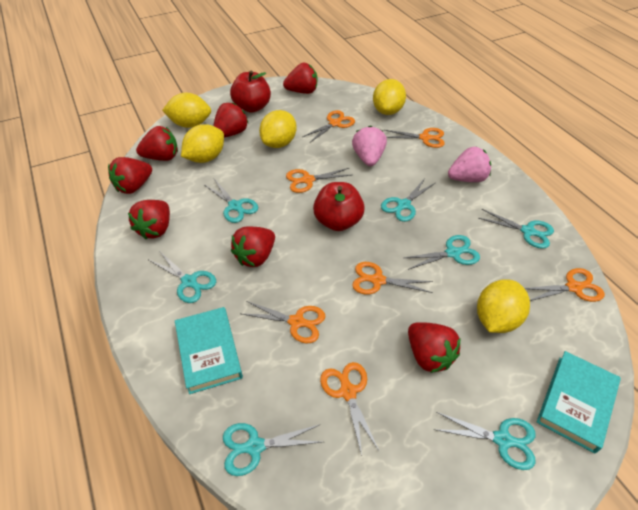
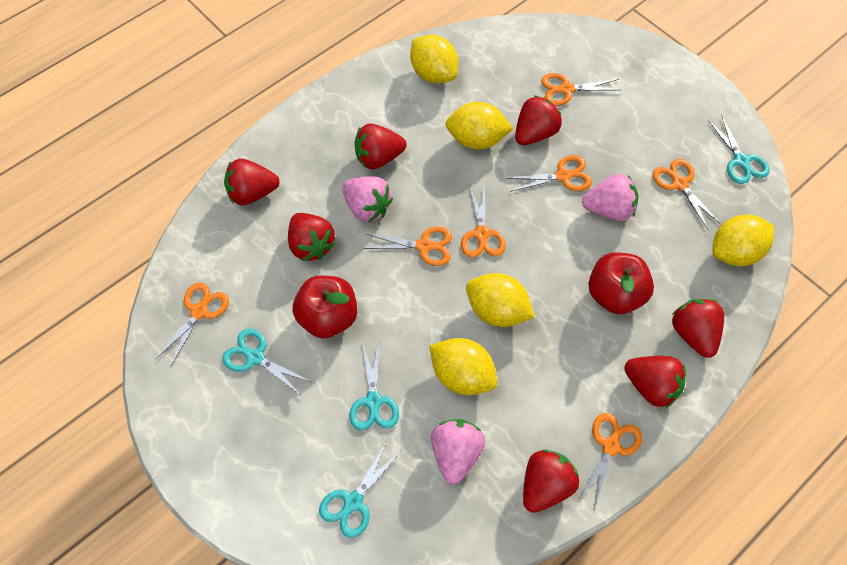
pink strawberry: 2 -> 3
turquoise book: 2 -> 0
turquoise scissors: 7 -> 4

